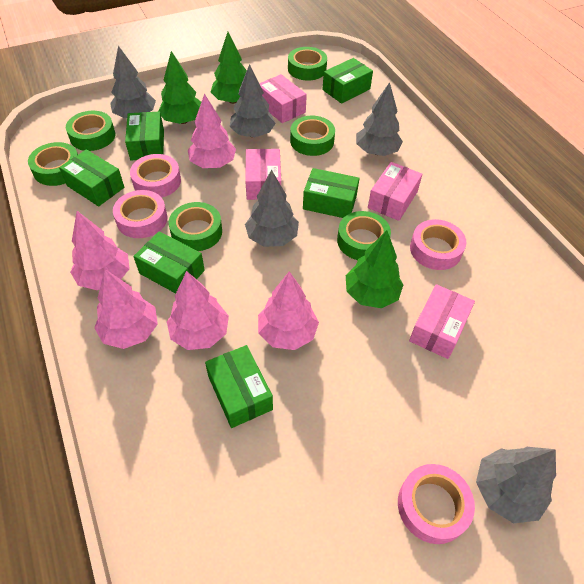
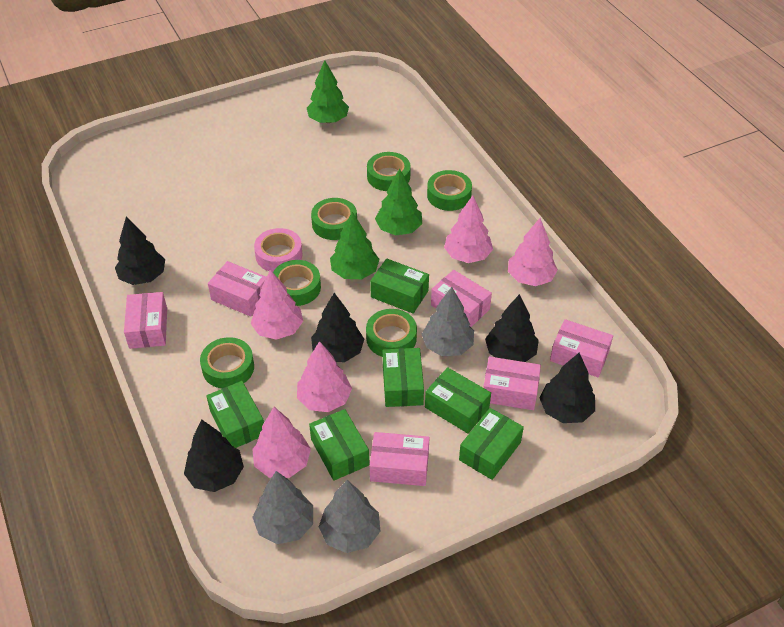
black tree: 0 -> 5
grey tree: 5 -> 3
pink box: 4 -> 6
pink tape: 4 -> 1

